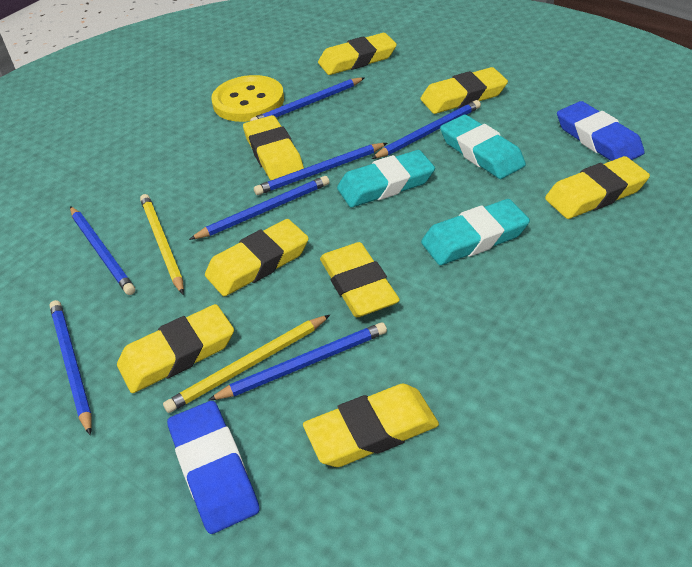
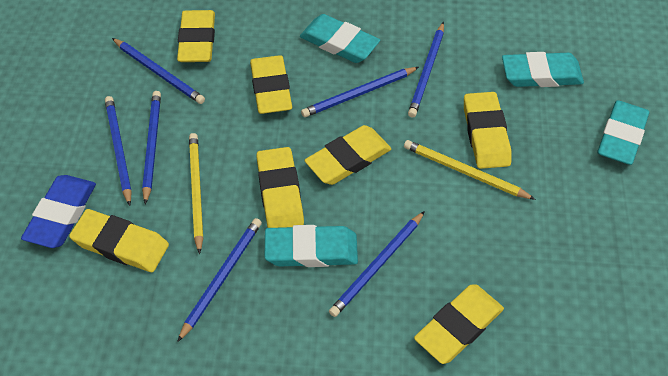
blue eraser: 2 -> 1
turquoise eraser: 3 -> 4
yellow button: 1 -> 0
yellow eraser: 8 -> 7

